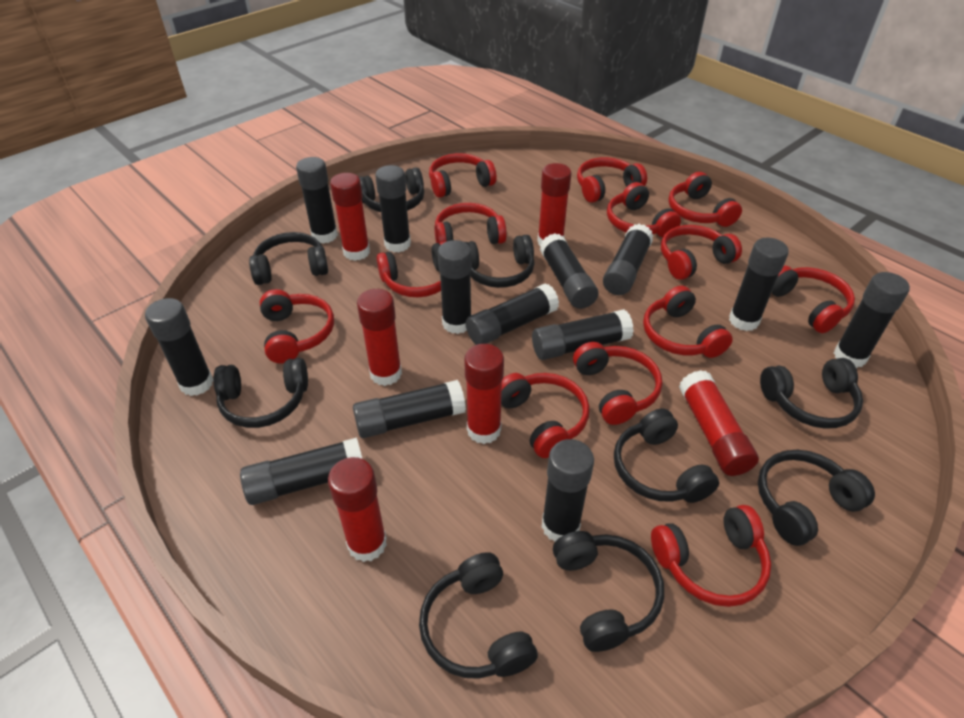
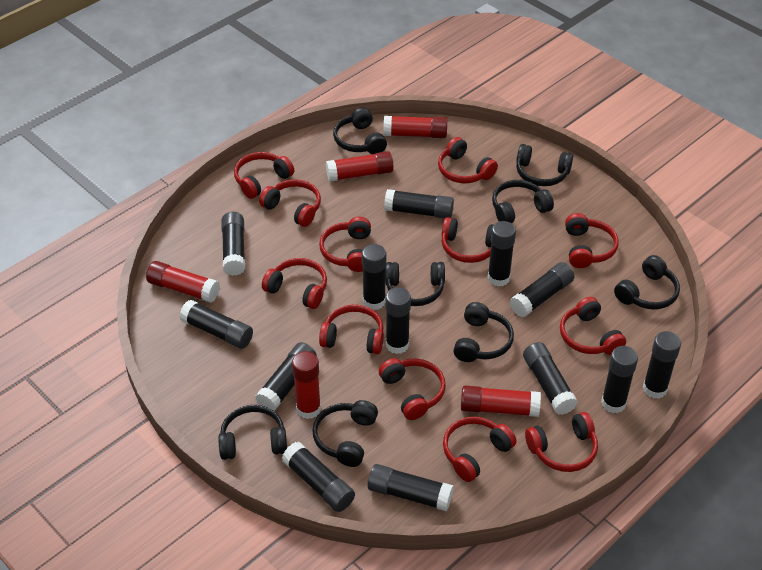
black headphones: 9 -> 8
red glue stick: 6 -> 5
red headphones: 13 -> 12

